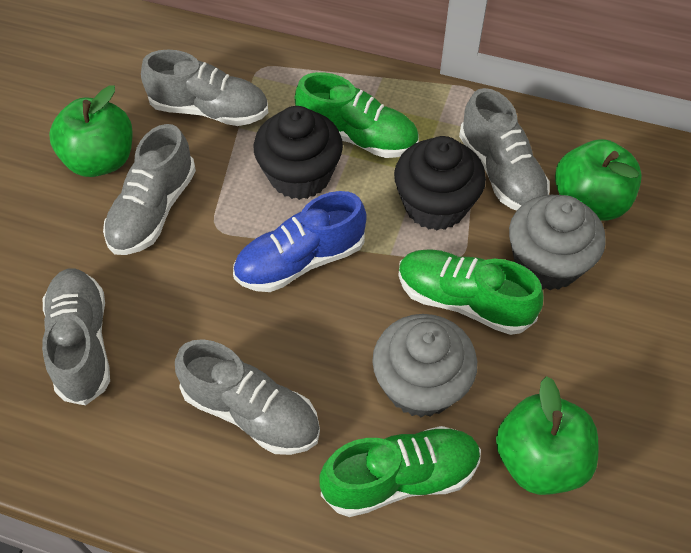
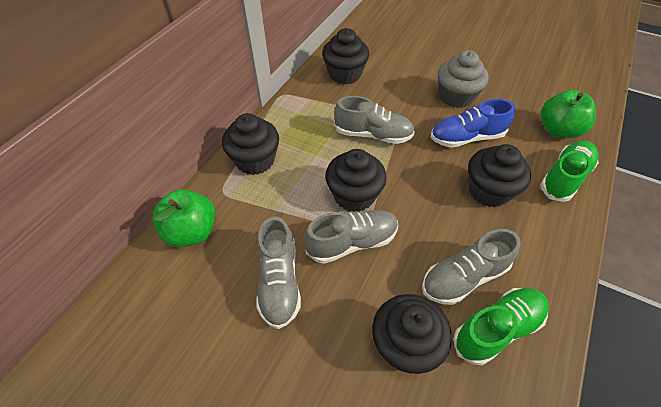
black cupcake: 2 -> 5
green apple: 3 -> 2
green shoe: 3 -> 2
grey cupcake: 2 -> 1
grey shoe: 5 -> 4

